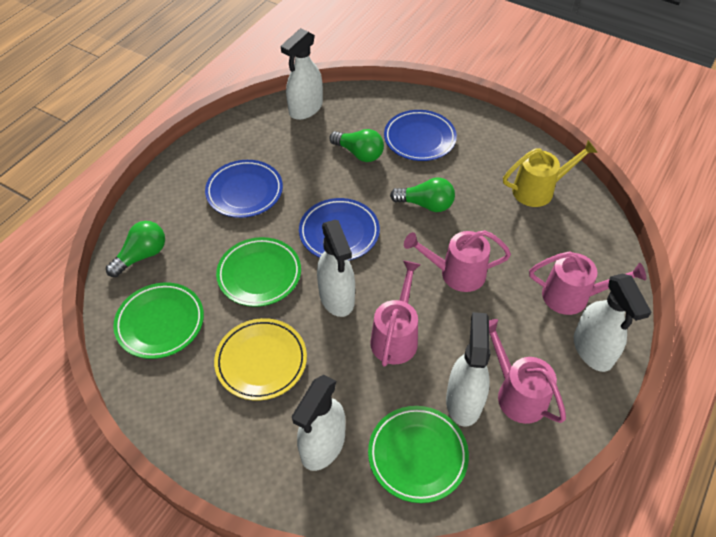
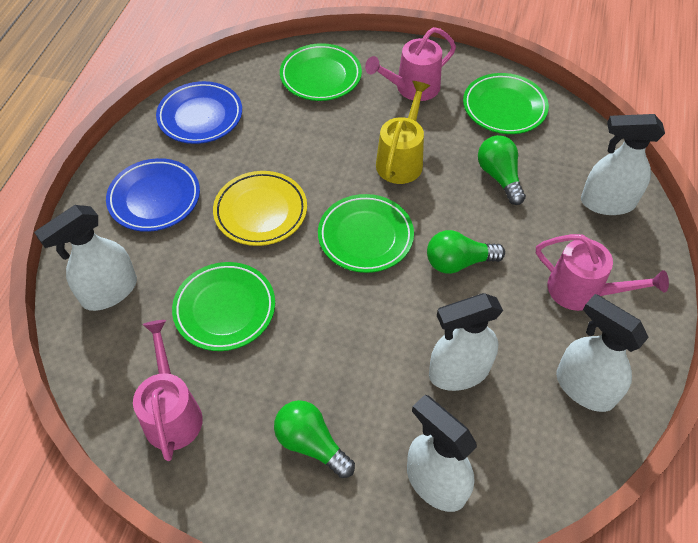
blue plate: 3 -> 2
green plate: 3 -> 4
pink watering can: 4 -> 3

